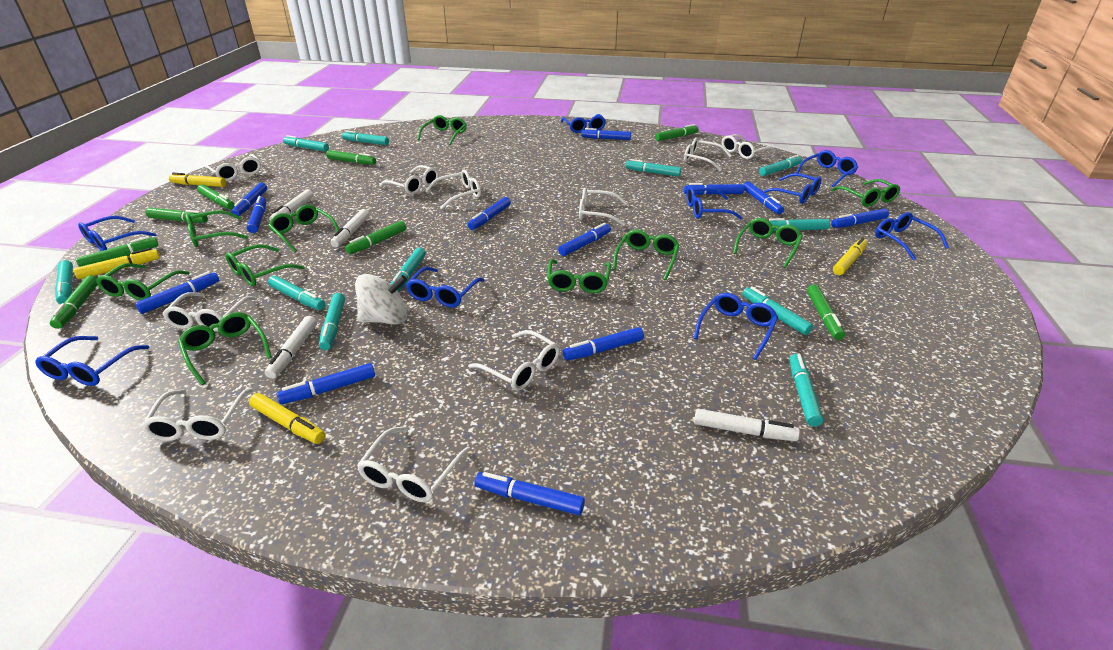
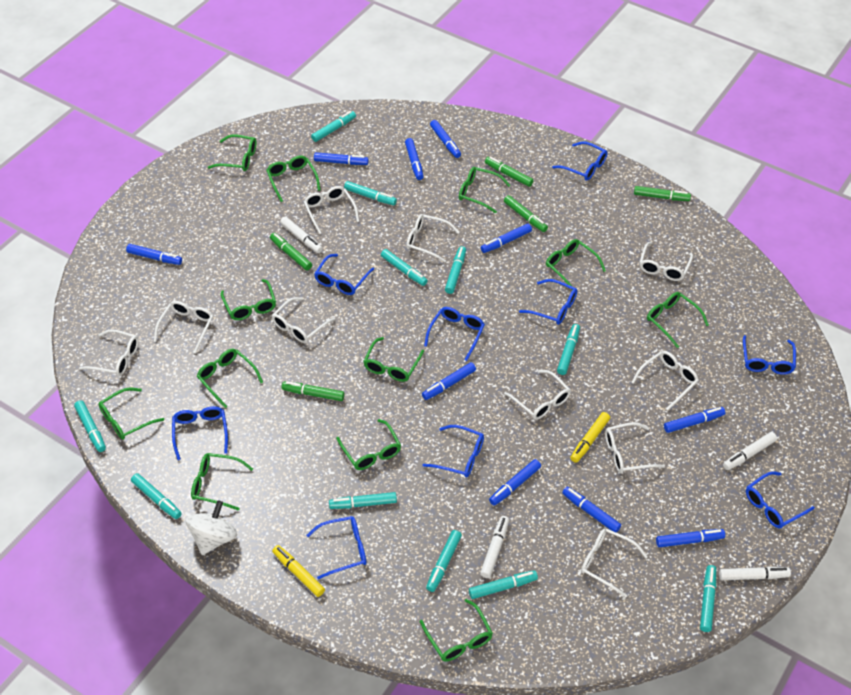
blue marker: 12 -> 10
green glasses: 10 -> 12
green marker: 8 -> 5
yellow marker: 4 -> 2

